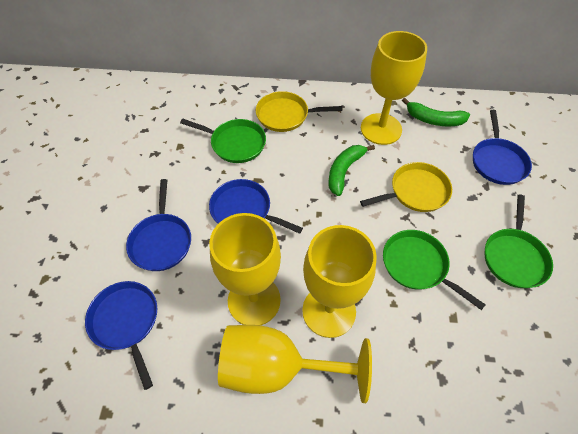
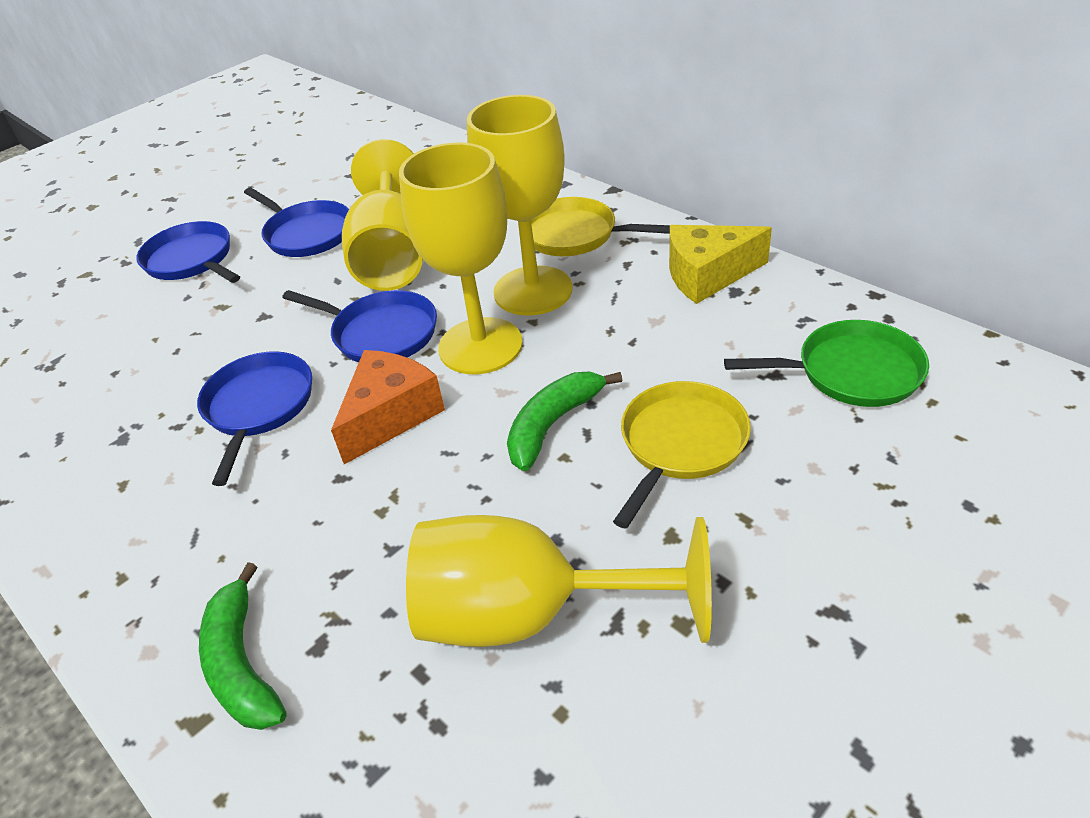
green pan: 3 -> 1
orange cheese: 0 -> 1
yellow cheese: 0 -> 1

